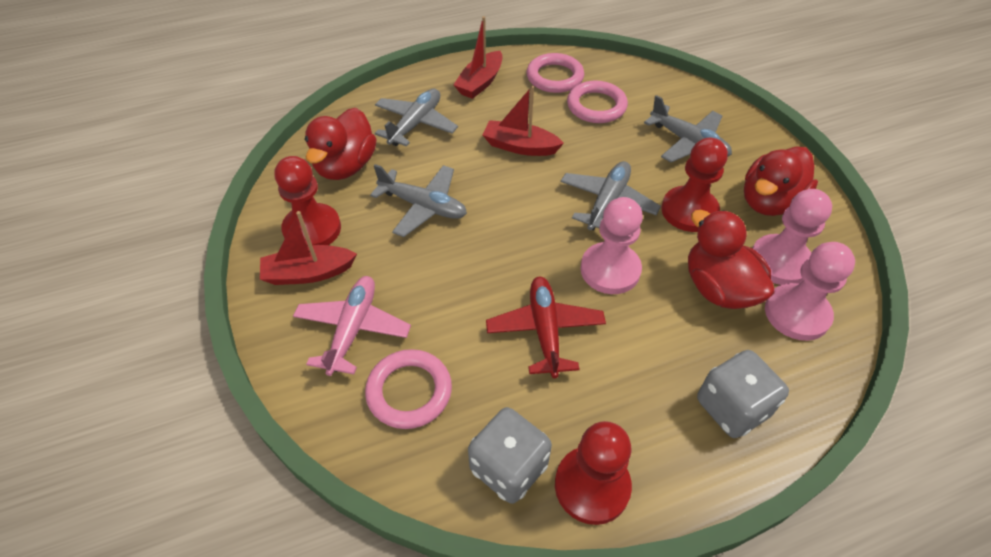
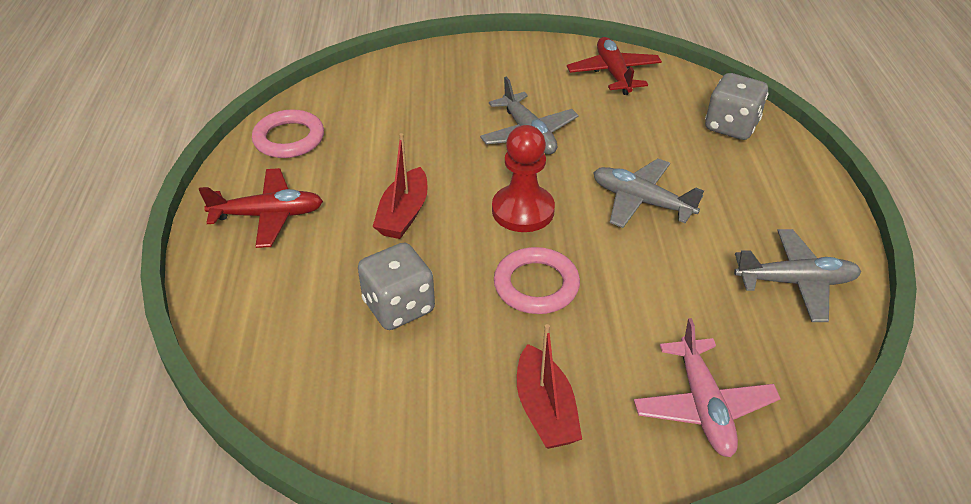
grey plane: 4 -> 3
pink pawn: 3 -> 0
pink ring: 3 -> 2
red boat: 3 -> 2
red duck: 3 -> 0
red pawn: 3 -> 1
red plane: 1 -> 2

